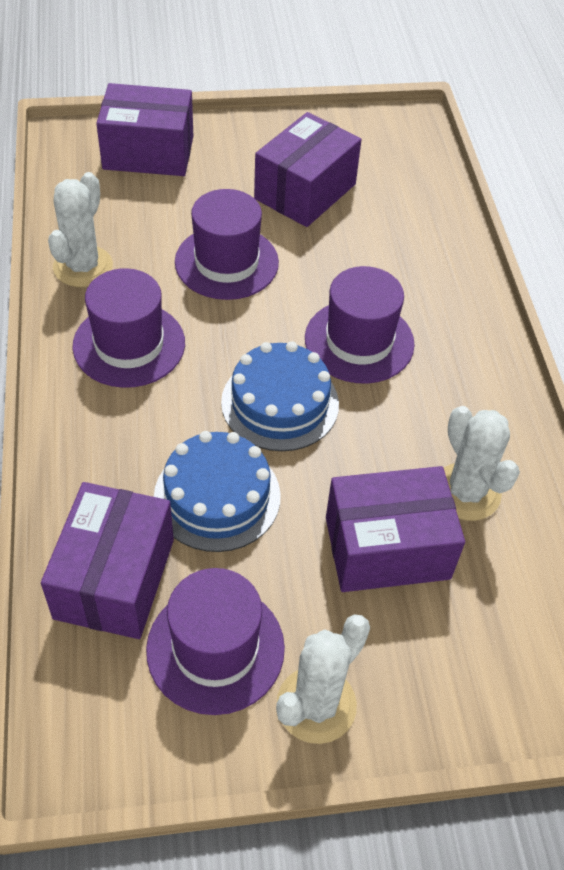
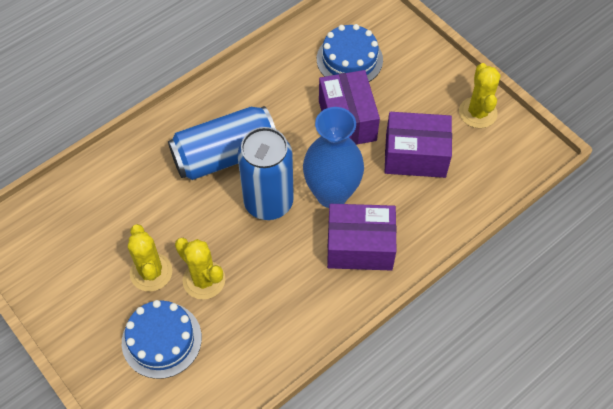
blue can: 0 -> 2
blue vase: 0 -> 1
purple box: 4 -> 3
purple hat: 4 -> 0
white cactus: 3 -> 0
yellow cactus: 0 -> 3

